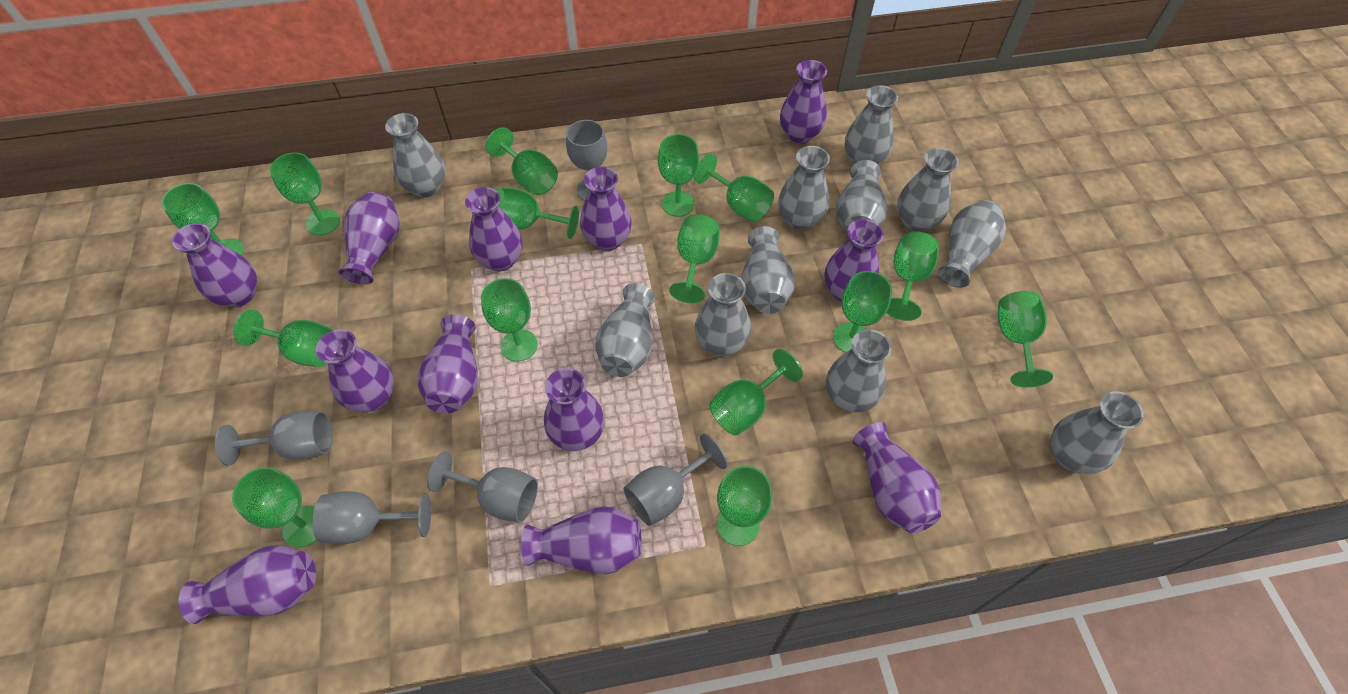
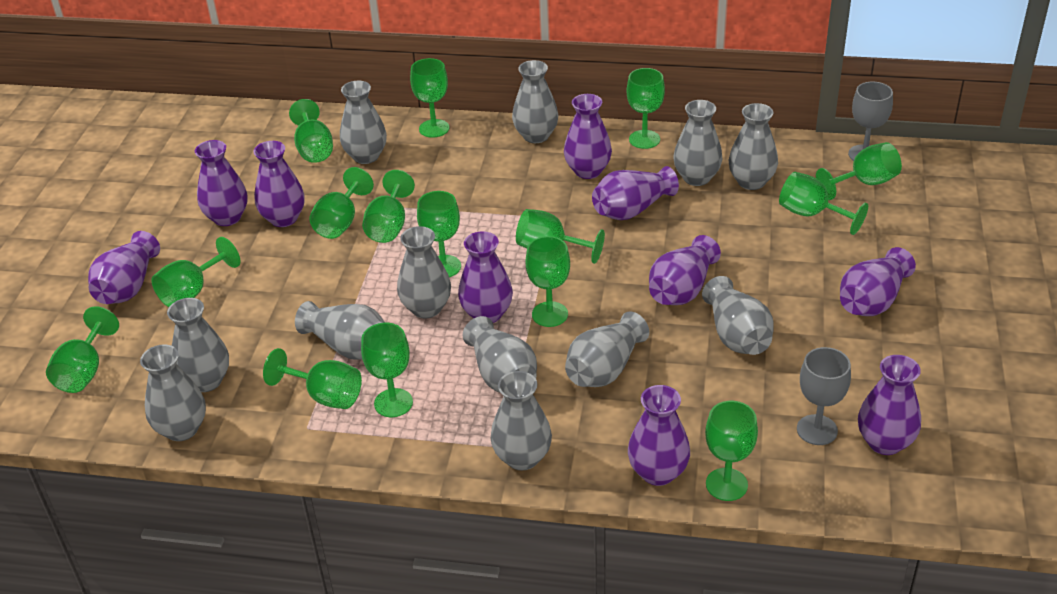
grey goblet: 5 -> 2
grey vase: 11 -> 12
purple vase: 12 -> 10

